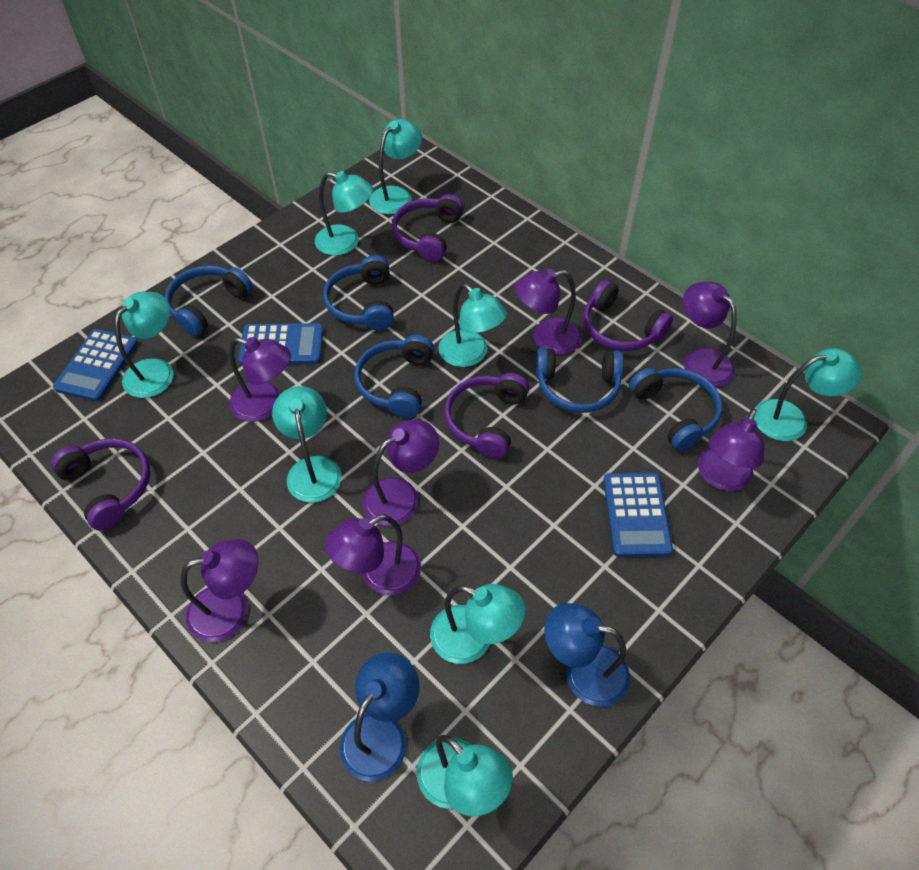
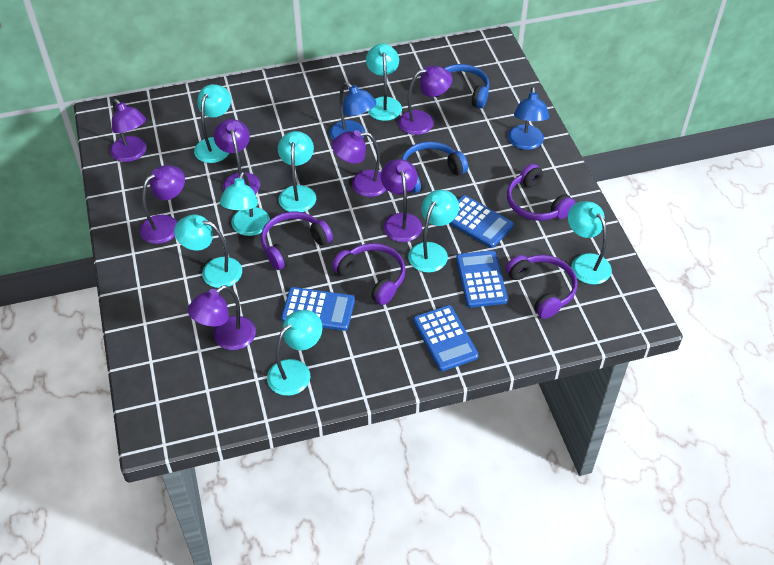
blue calculator: 3 -> 4
blue headphones: 5 -> 2

